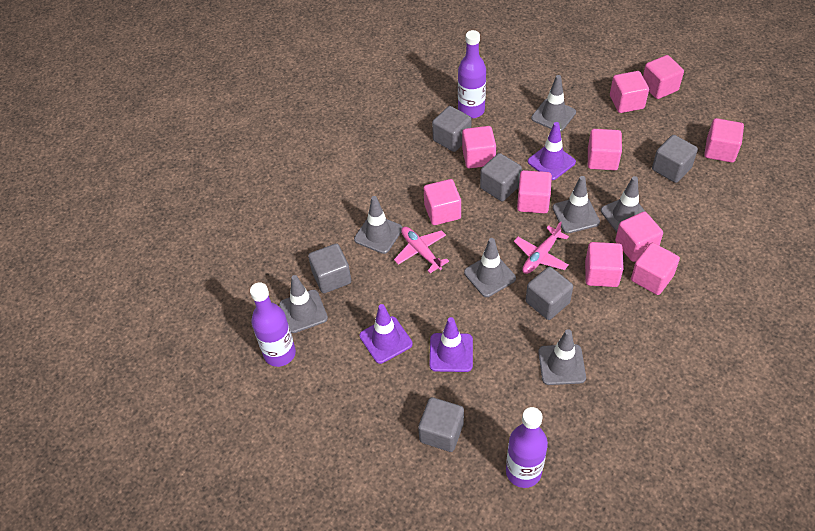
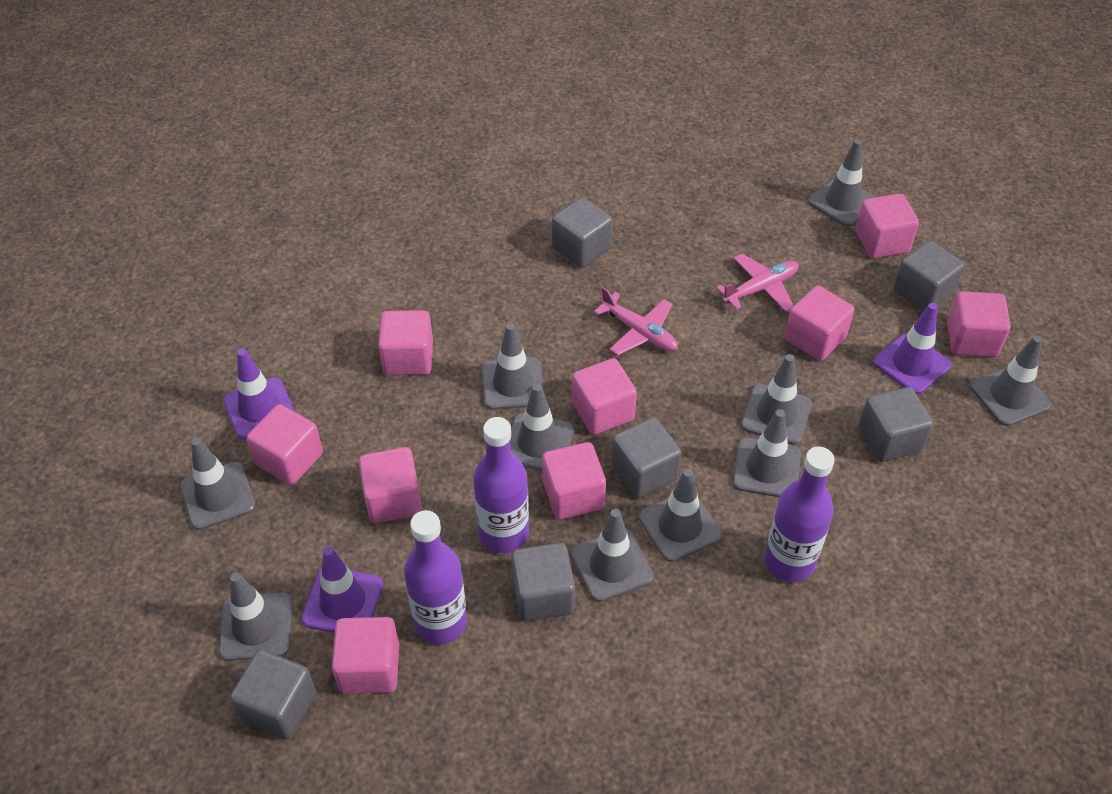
grey traffic cone: 7 -> 10
pink cube: 10 -> 9

